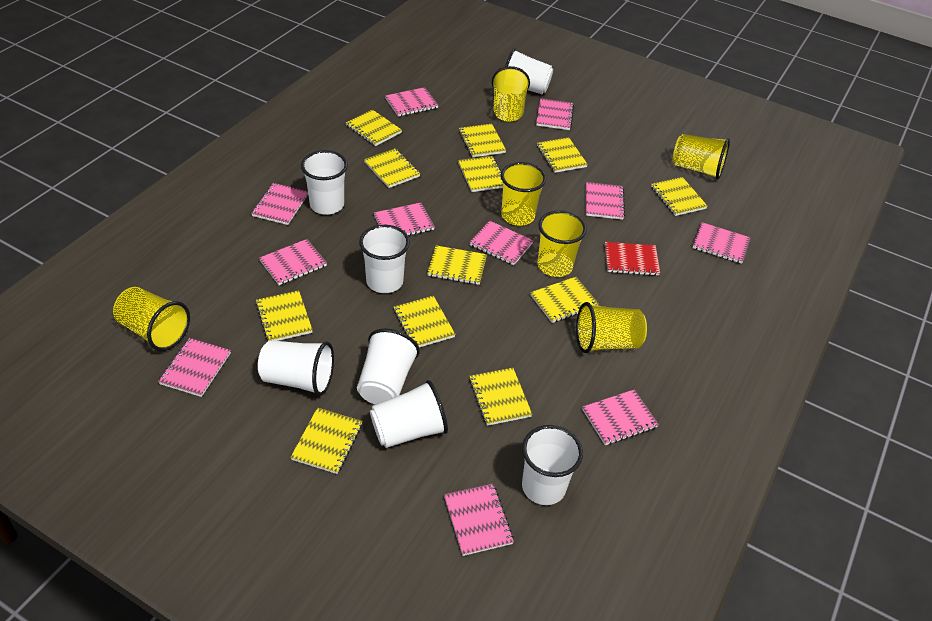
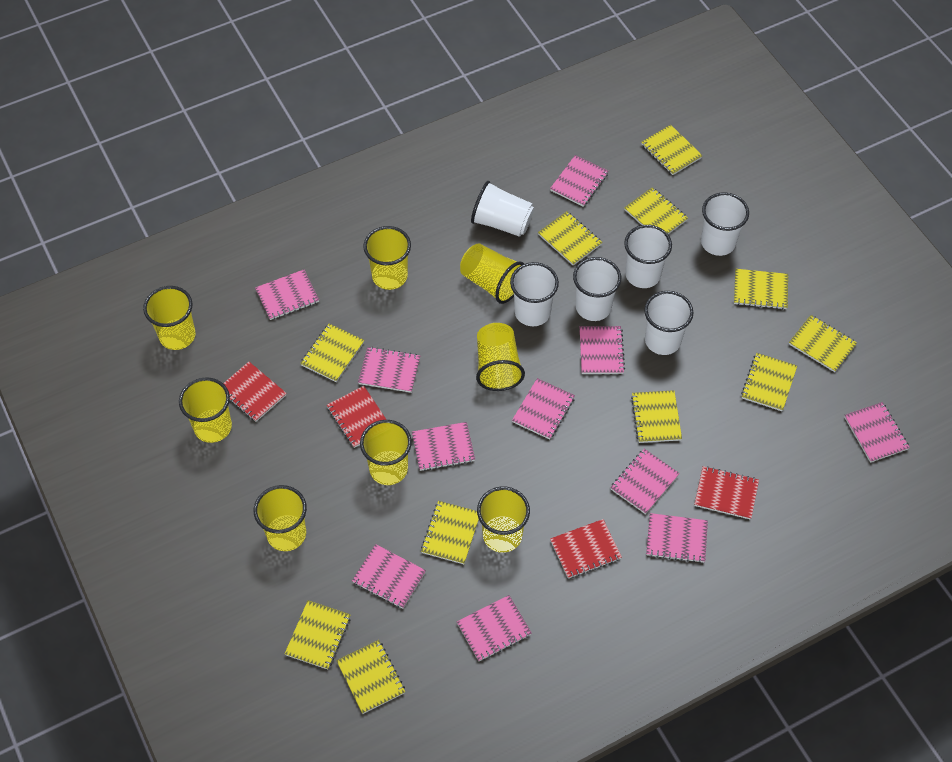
red notebook: 1 -> 4
white cup: 7 -> 6
yellow cup: 6 -> 8
yellow notebook: 12 -> 11

